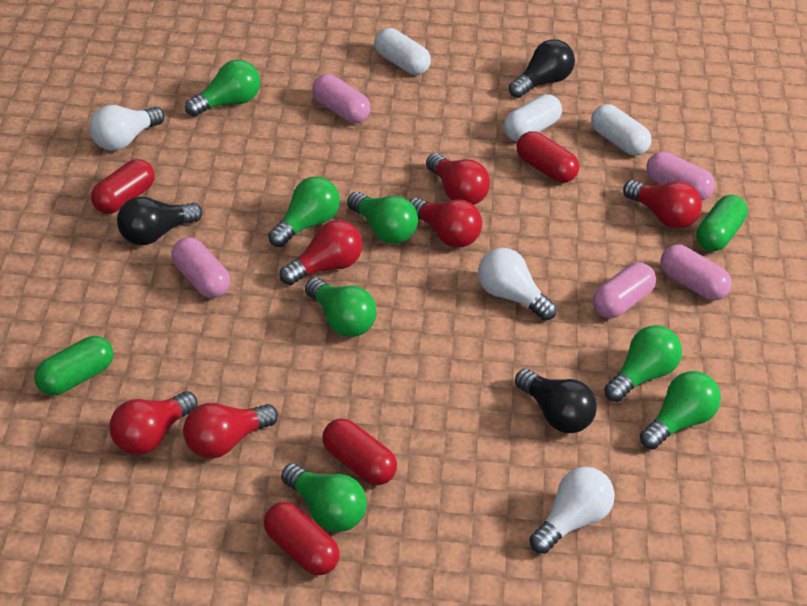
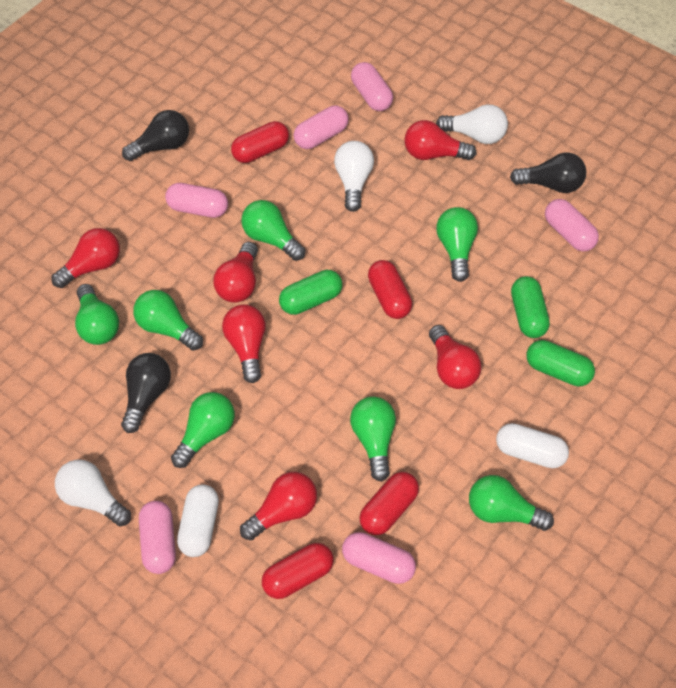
green capsule: 2 -> 3
pink capsule: 5 -> 6
white capsule: 3 -> 2

